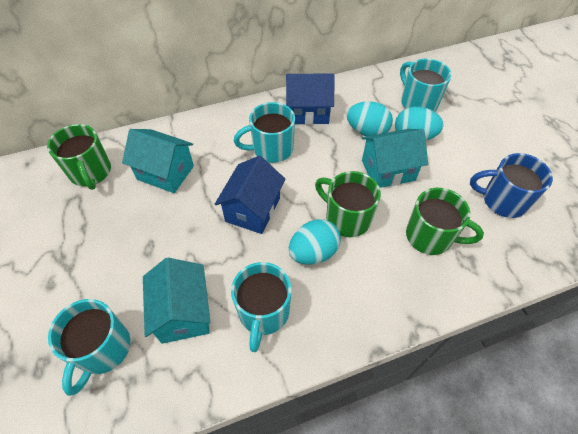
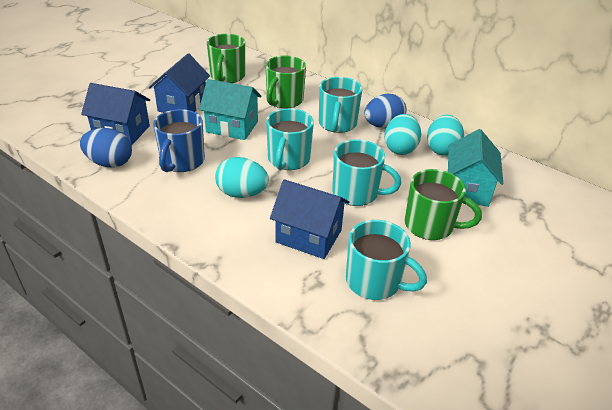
blue egg: 0 -> 2
blue house: 2 -> 3
turquoise house: 3 -> 2

